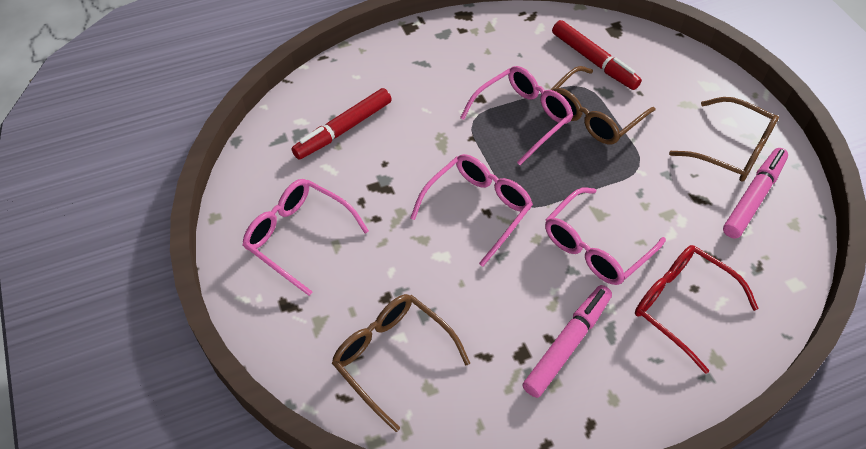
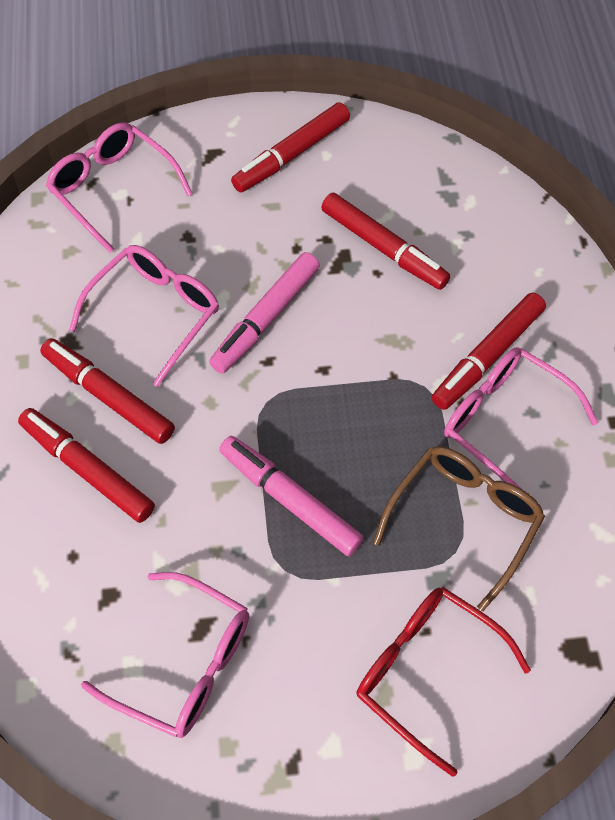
brown glasses: 3 -> 1
red marker: 2 -> 5

